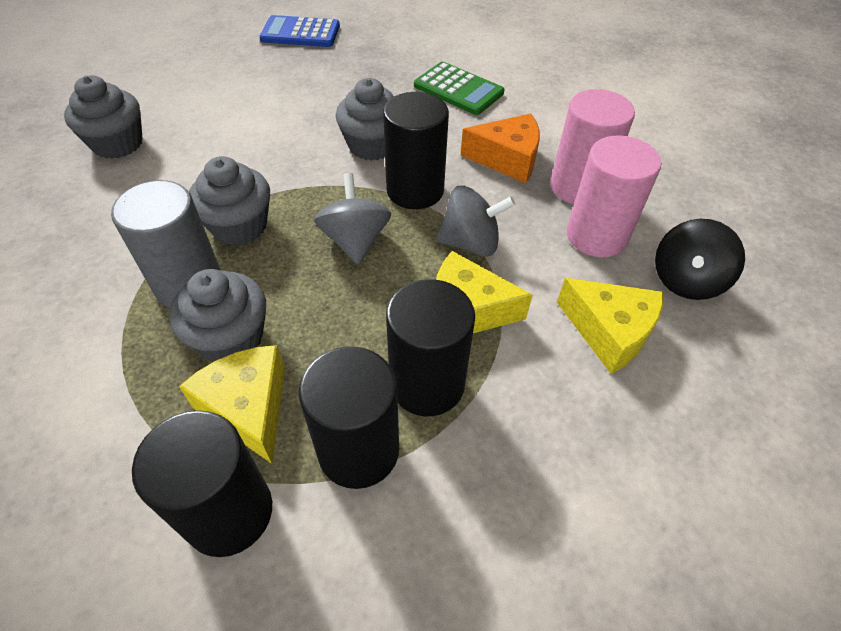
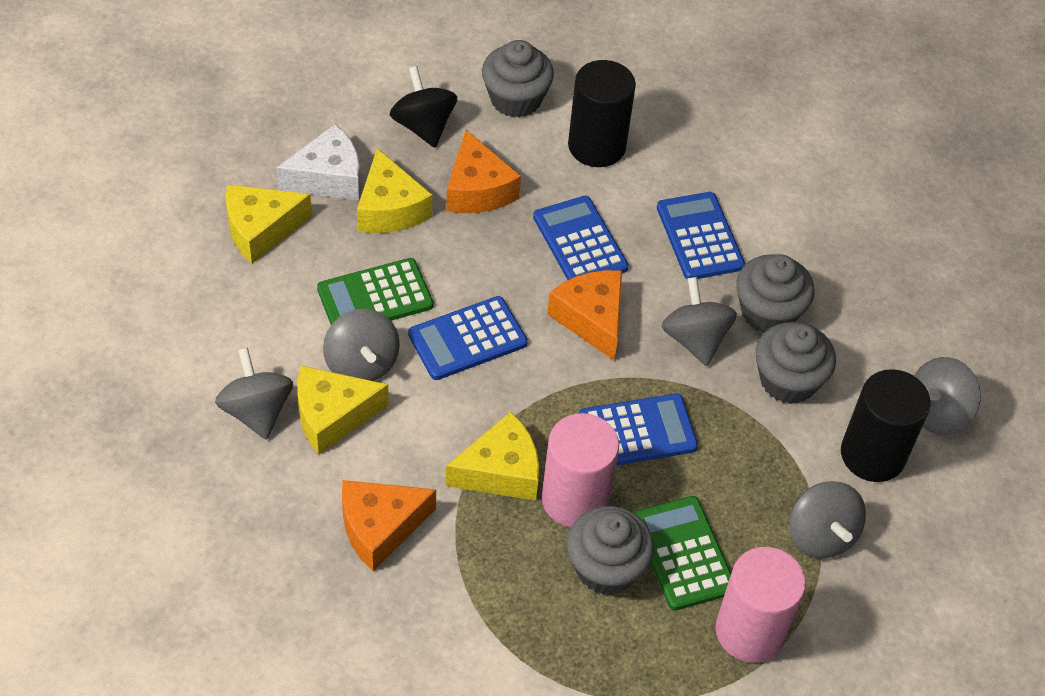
black cylinder: 4 -> 2
blue calculator: 1 -> 4
green calculator: 1 -> 2
grey cylinder: 1 -> 0
grey spinning top: 2 -> 5
orange cheese: 1 -> 3
white cheese: 0 -> 1
yellow cheese: 3 -> 4

